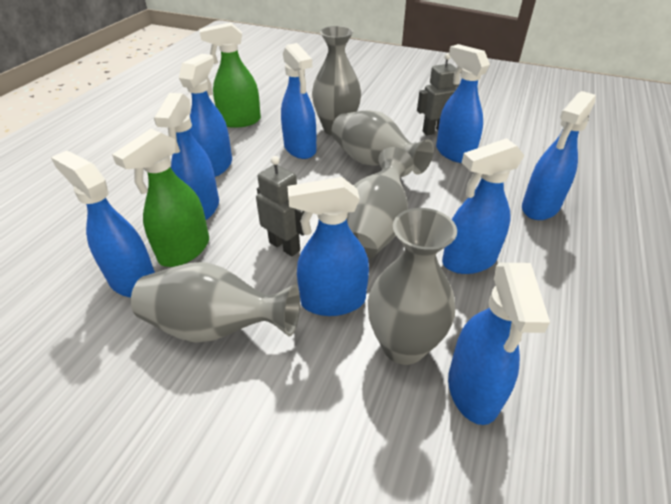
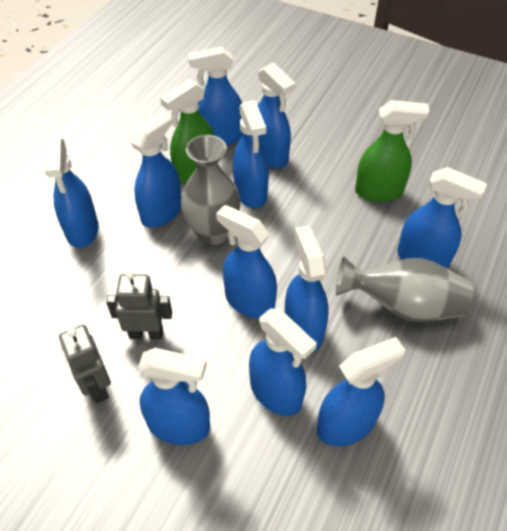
blue spray bottle: 9 -> 11
grey vase: 5 -> 2

